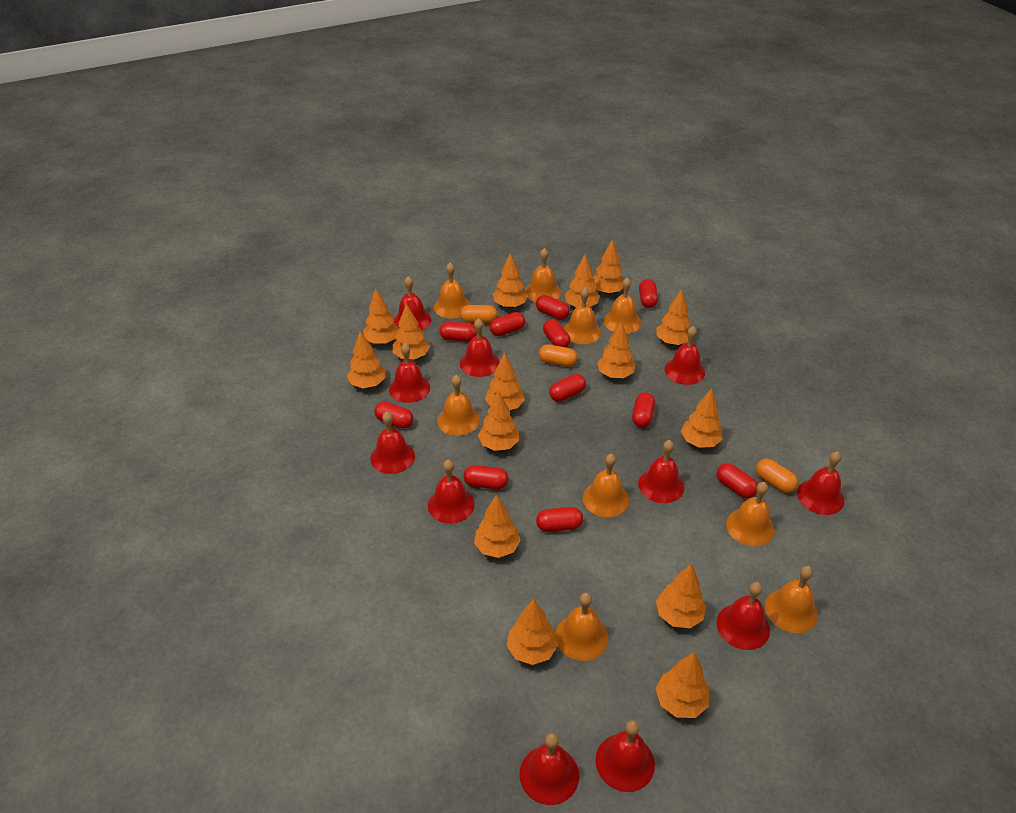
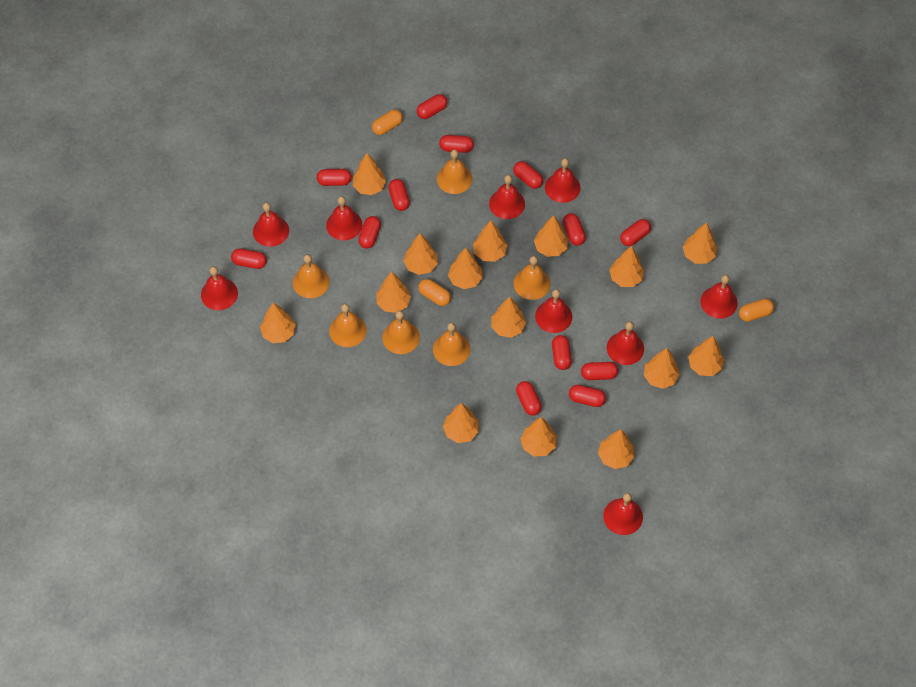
orange bell: 9 -> 6
red bell: 11 -> 9
red capsule: 11 -> 13

